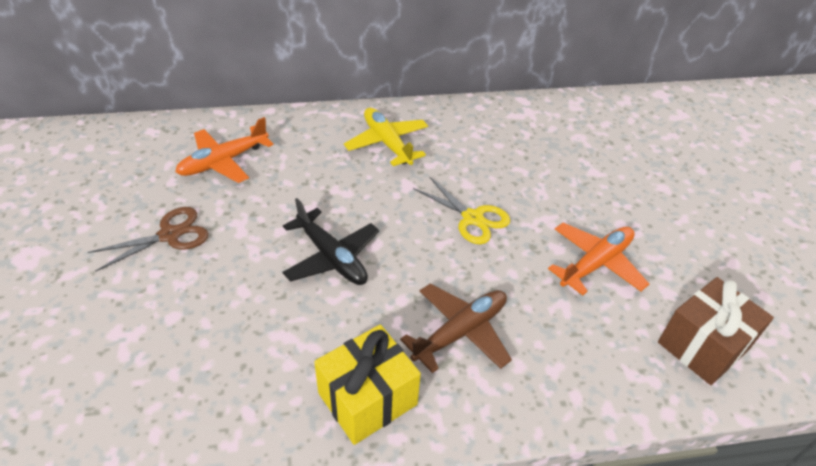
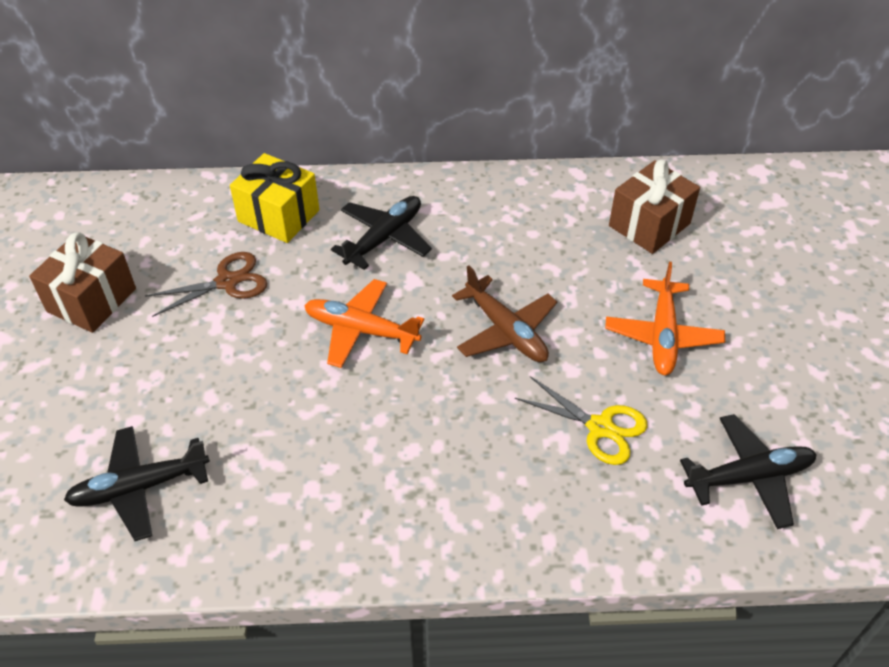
black plane: 1 -> 3
brown gift: 1 -> 2
yellow plane: 1 -> 0

